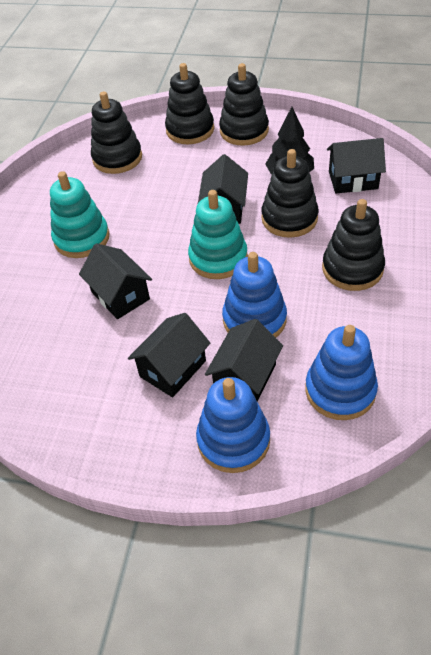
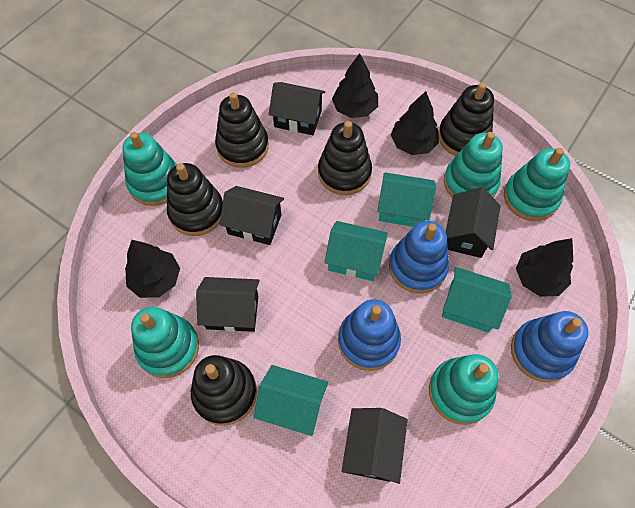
black tree: 1 -> 4
turquoise house: 0 -> 4
turquoise stacking toy: 2 -> 5

